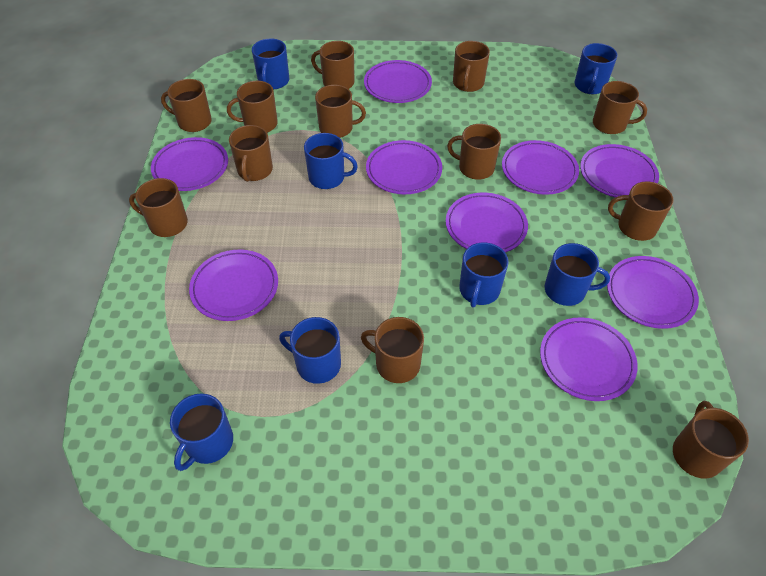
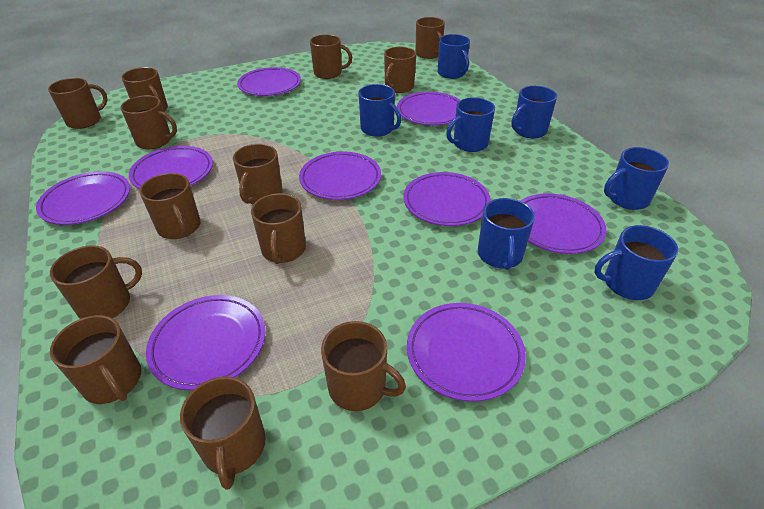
brown mug: 12 -> 13

